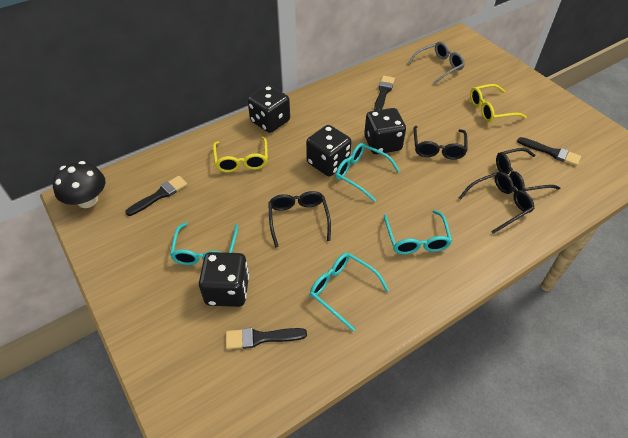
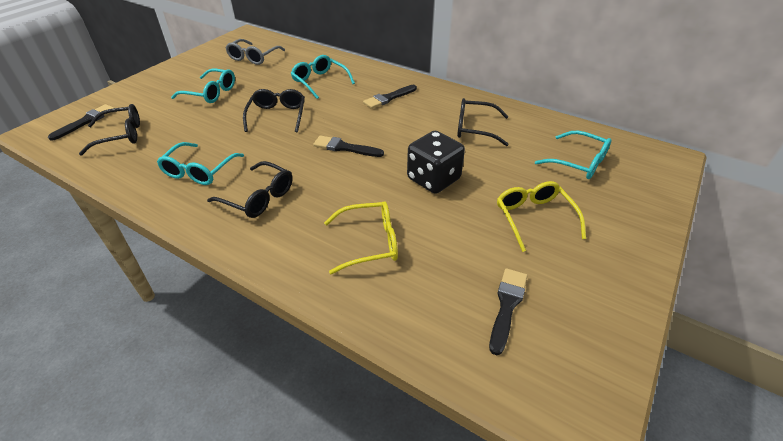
black dice: 4 -> 1
black mushroom: 1 -> 0

